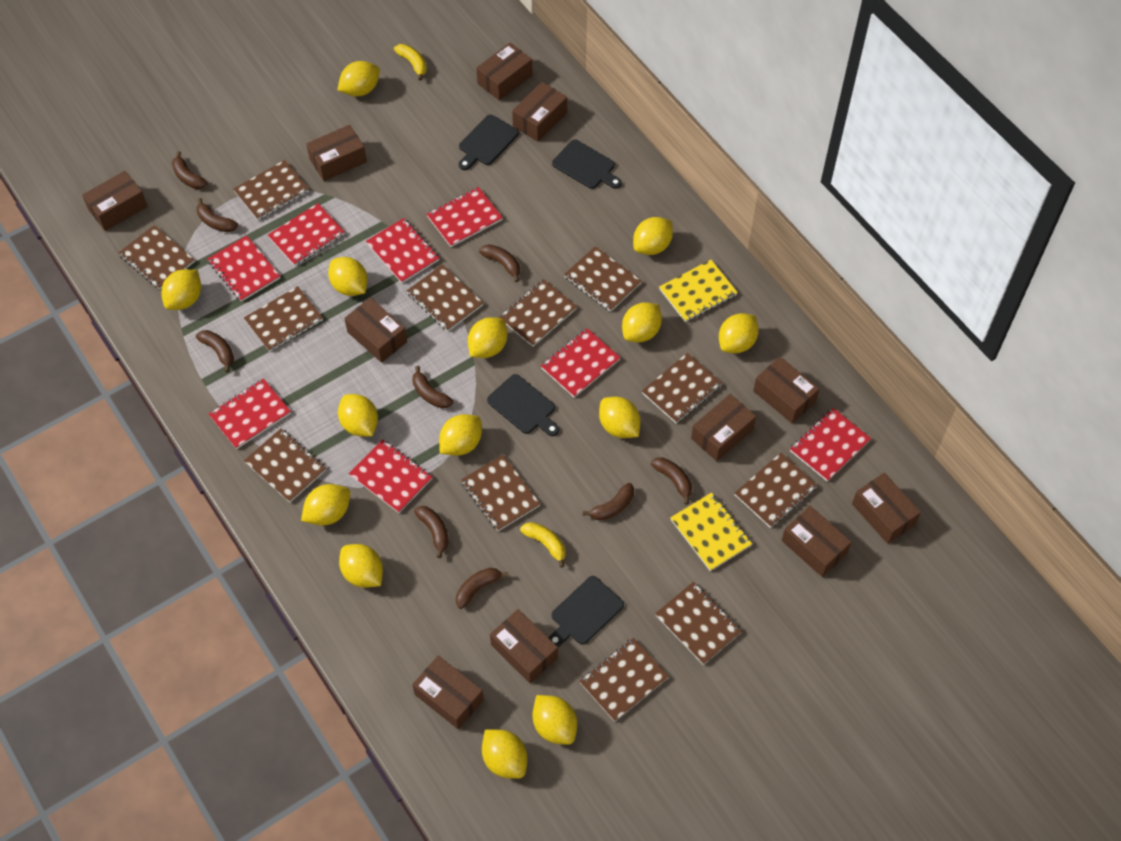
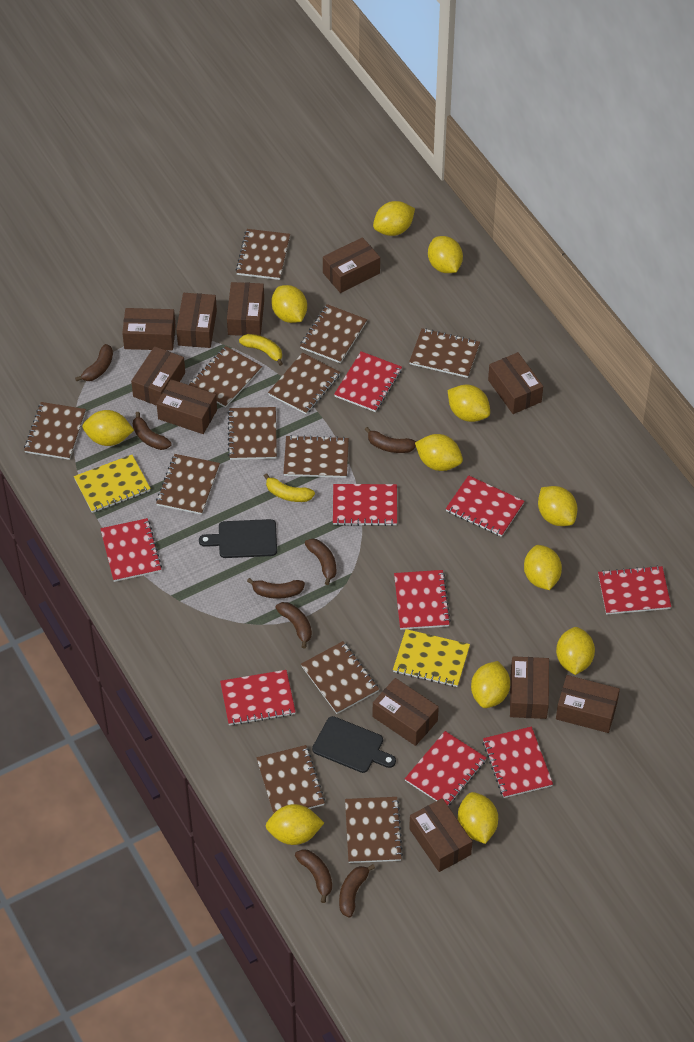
black cutting board: 4 -> 2
brown banana: 9 -> 8
red notebook: 8 -> 9
yellow lemon: 14 -> 12

